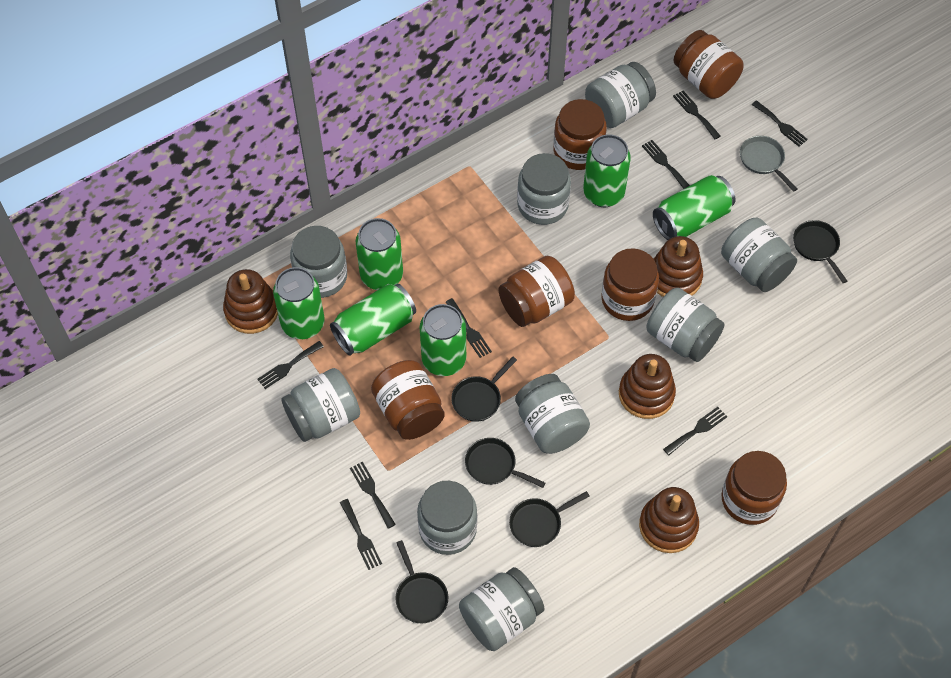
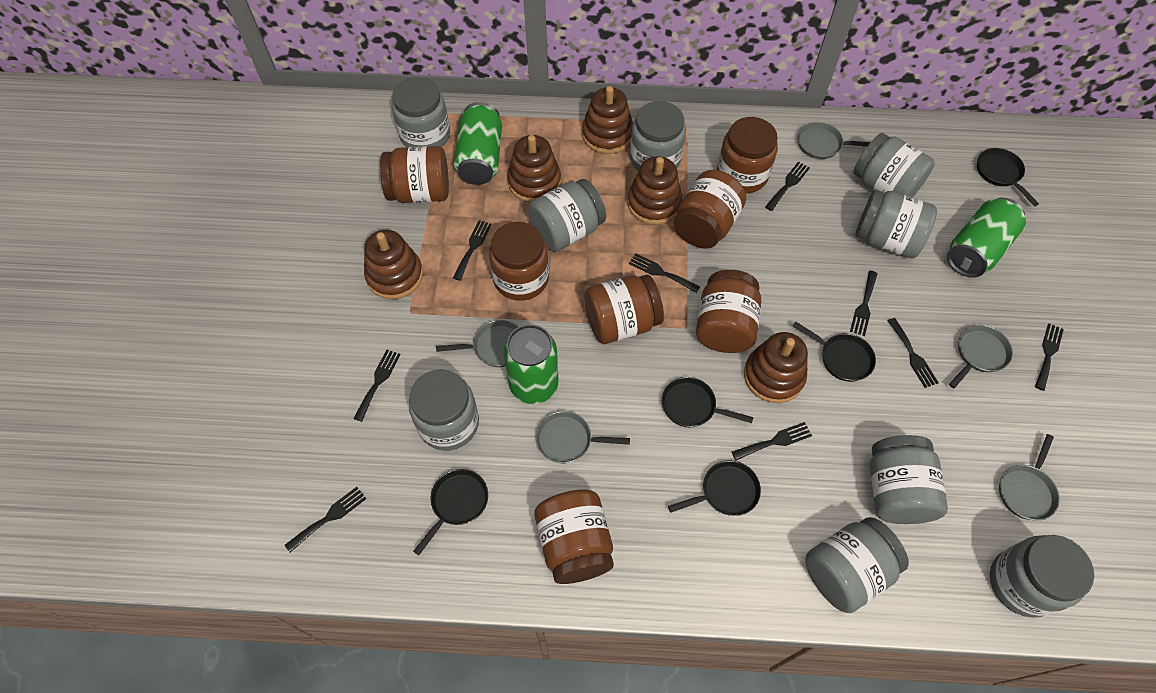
black fork: 8 -> 9
brown jar: 6 -> 7
brown stacking toy: 4 -> 5
green can: 6 -> 3
grey pan: 1 -> 5

